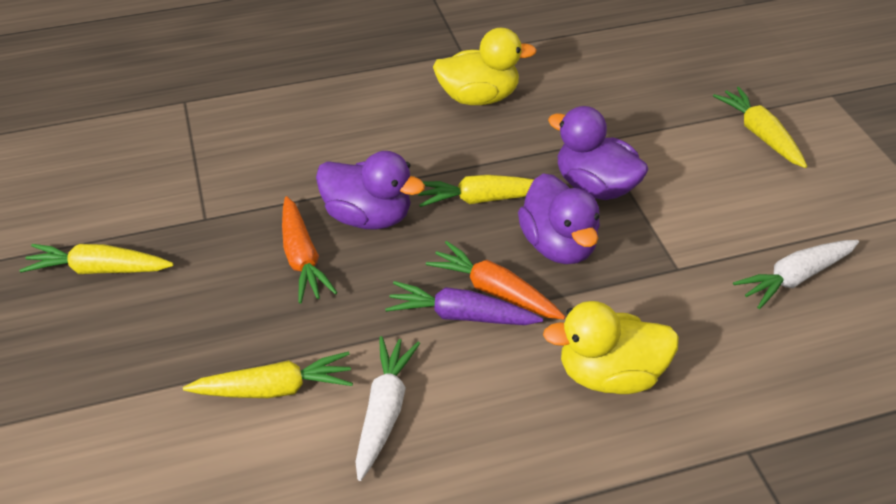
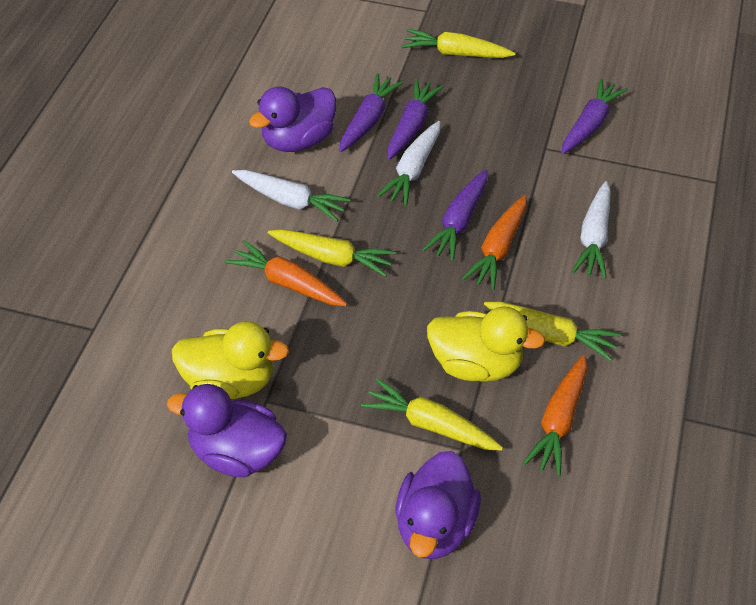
orange carrot: 2 -> 3
purple carrot: 1 -> 4
white carrot: 2 -> 3

